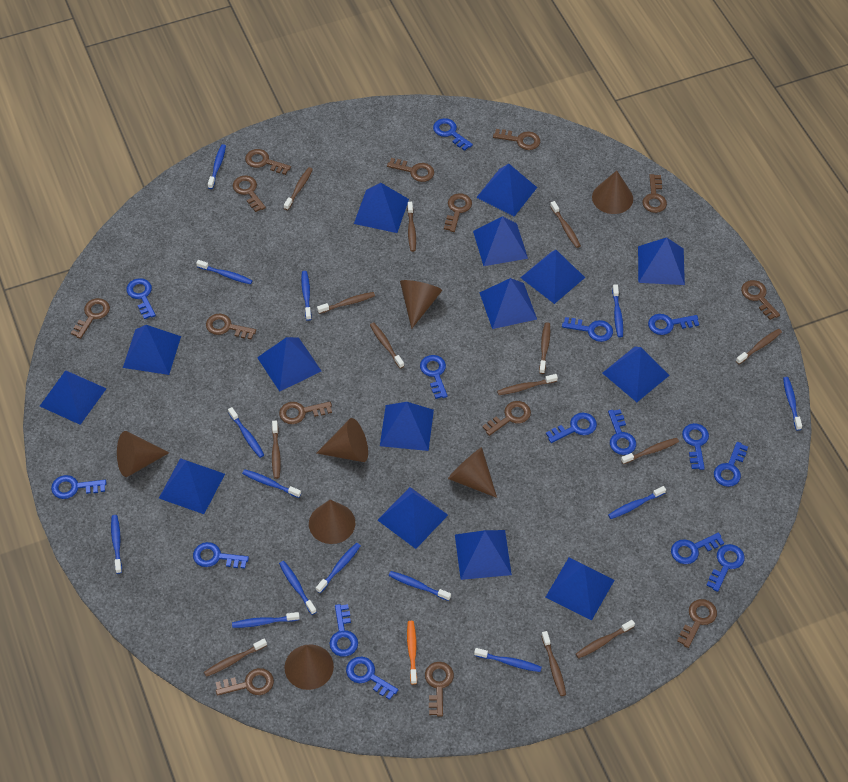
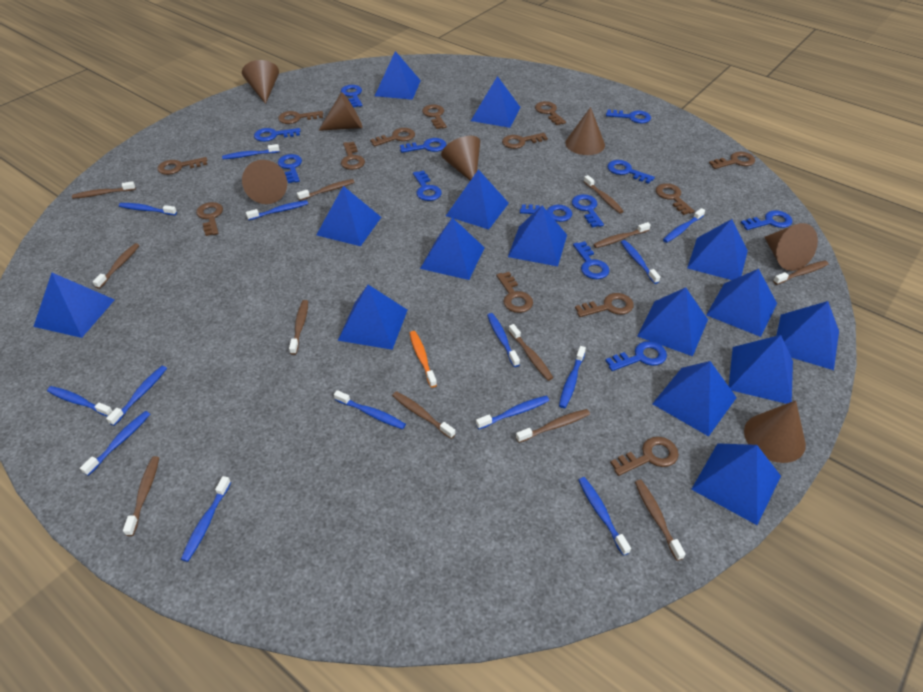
blue key: 15 -> 12
brown key: 14 -> 13
brown toothbrush: 13 -> 12

